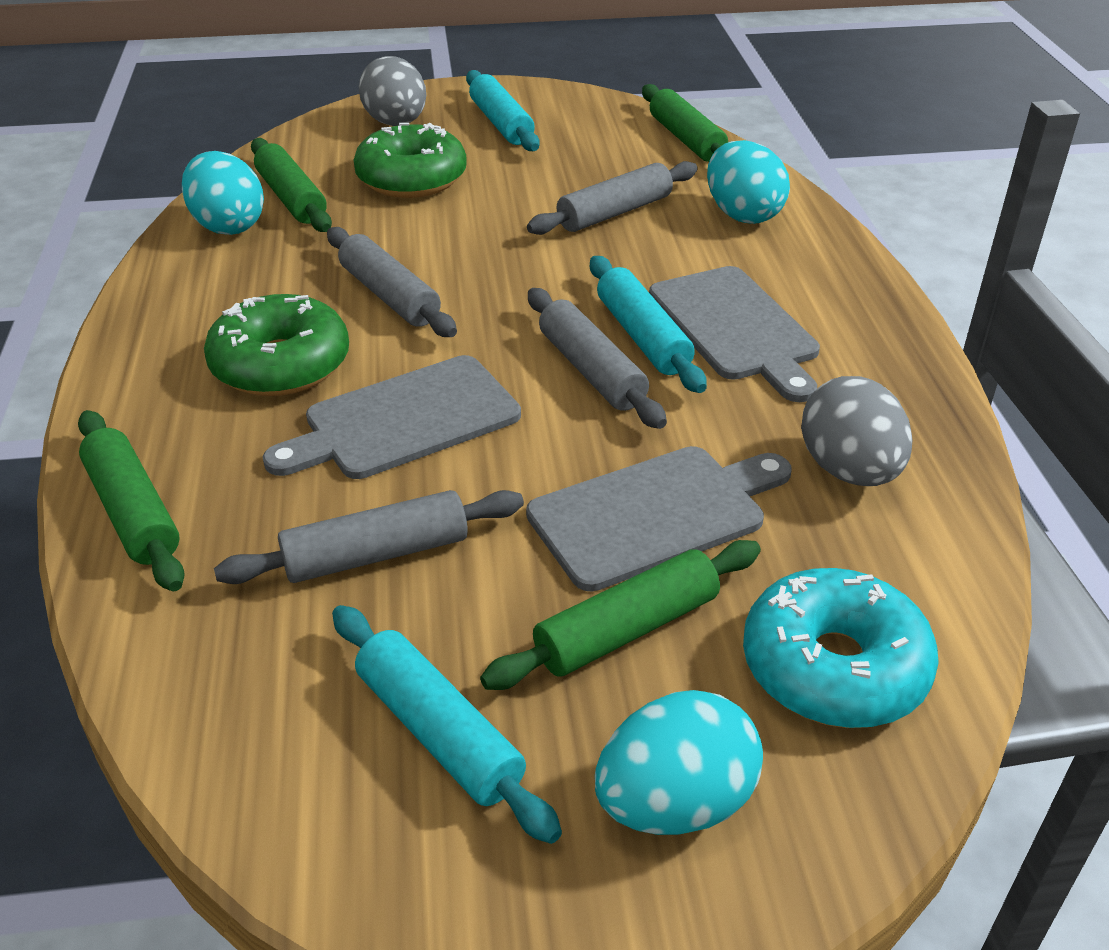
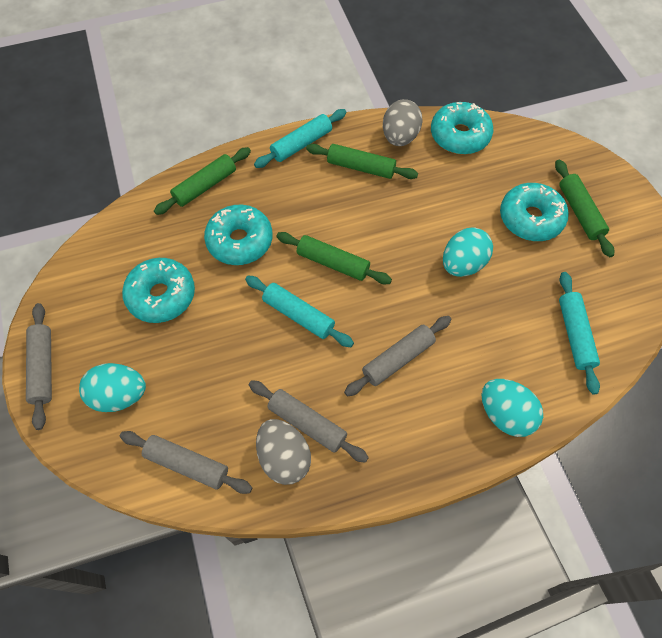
green donut: 2 -> 0
grey cutting board: 3 -> 0
turquoise donut: 1 -> 4

